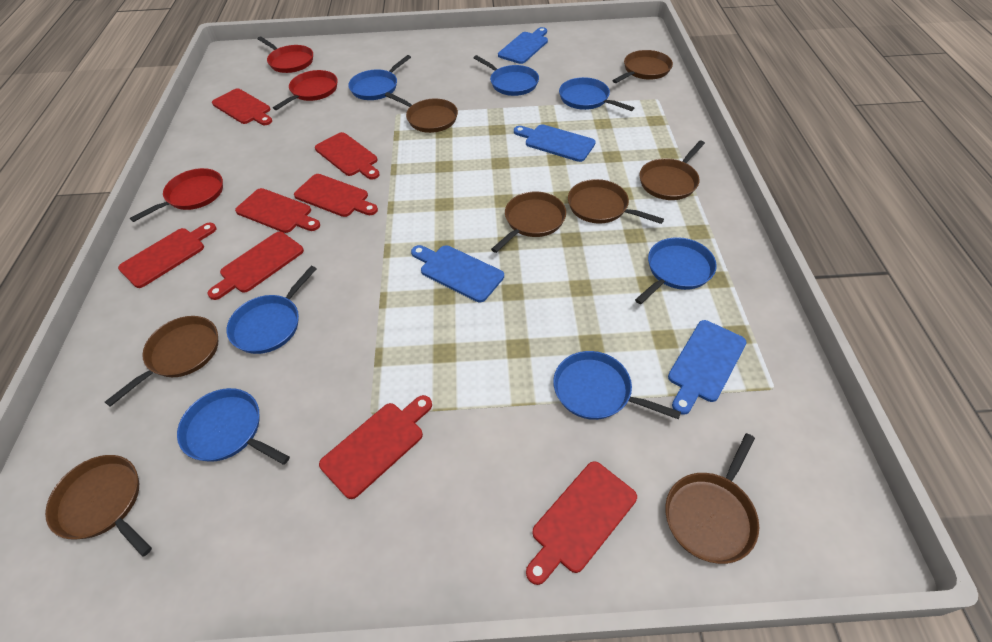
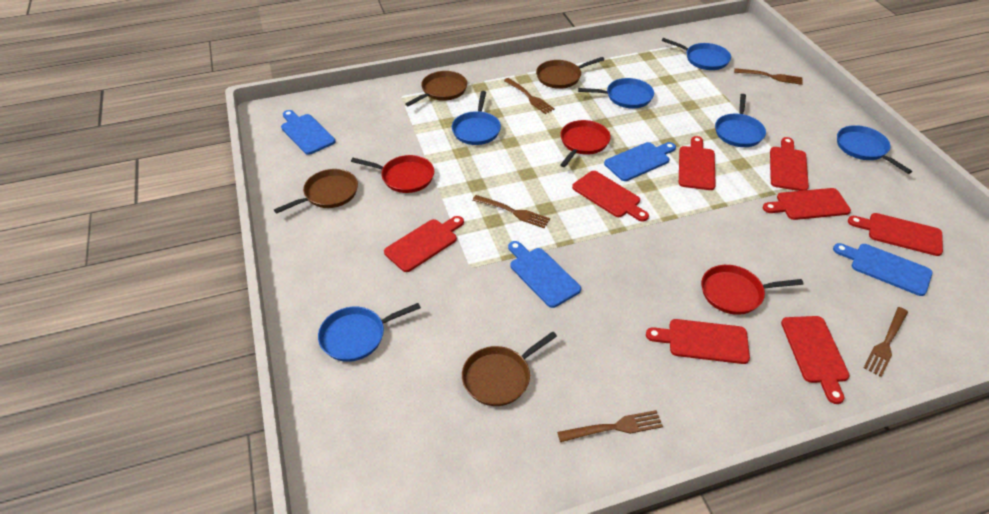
blue pan: 7 -> 6
brown fork: 0 -> 5
brown pan: 8 -> 4

